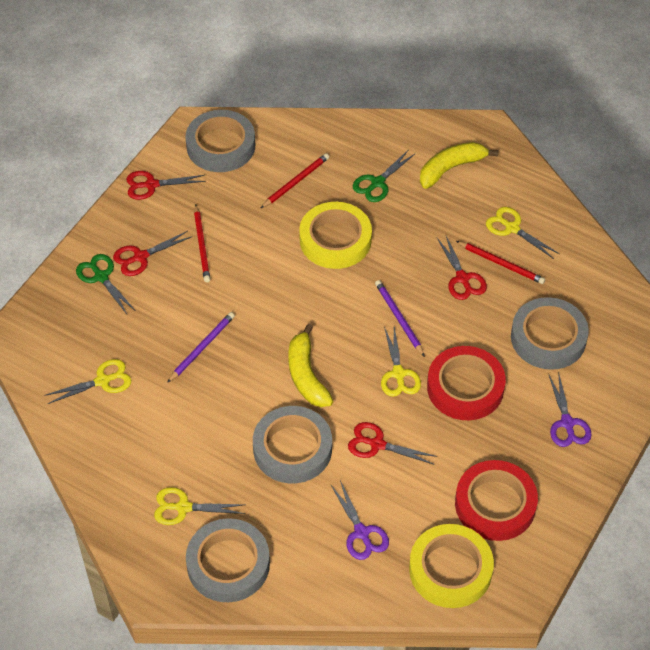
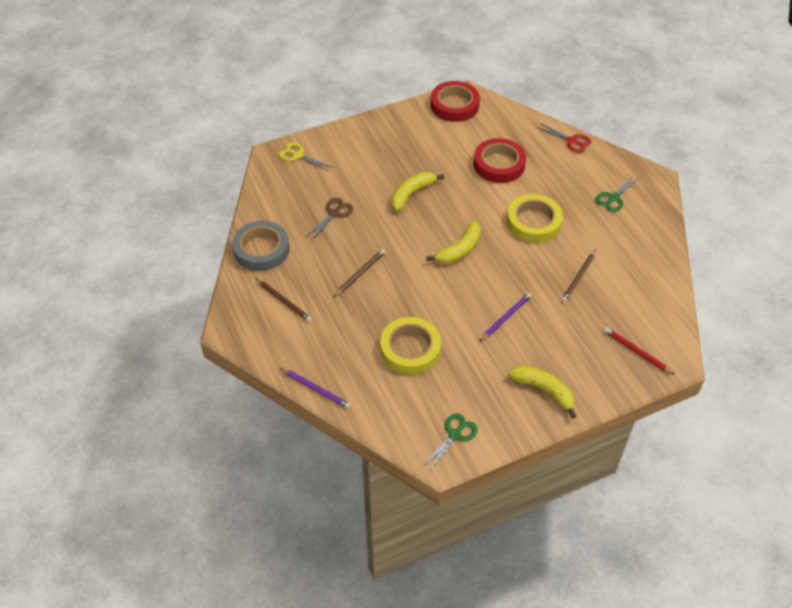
brown pencil: 0 -> 3
brown scissors: 0 -> 1
grey tape: 4 -> 1
purple scissors: 2 -> 0
red pencil: 3 -> 1
red scissors: 4 -> 1
yellow banana: 2 -> 3
yellow scissors: 4 -> 1

